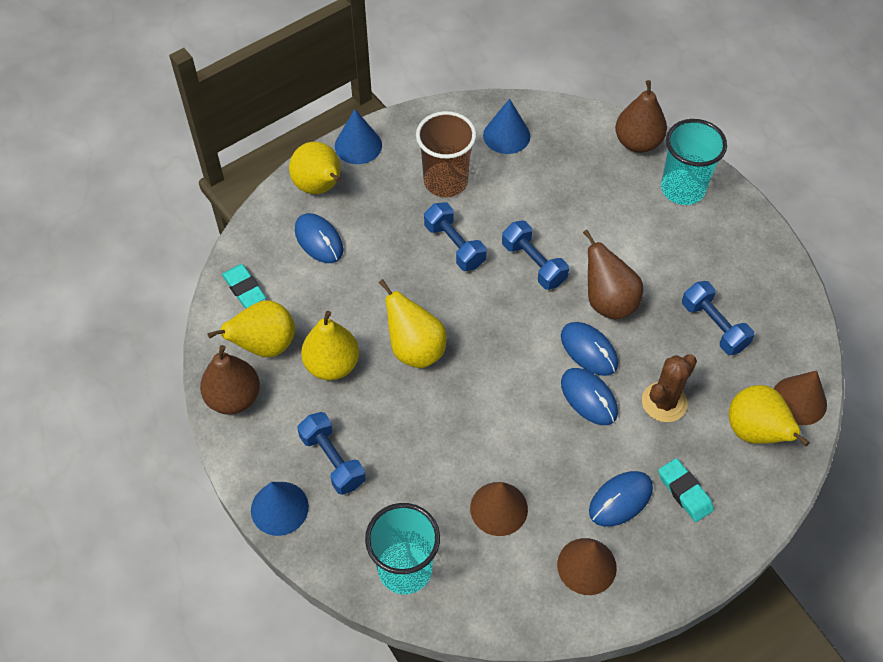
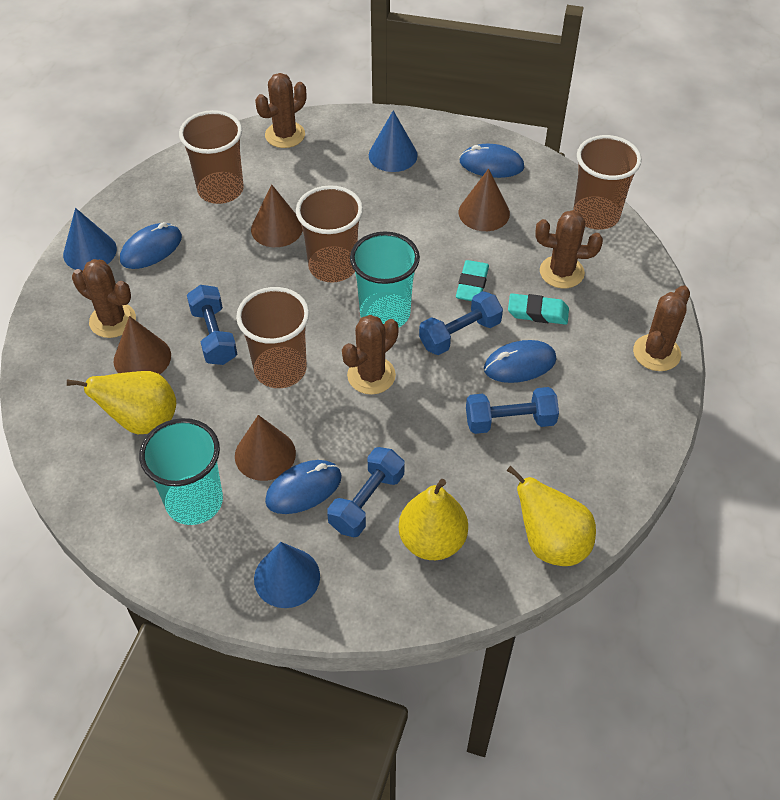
brown cactus: 1 -> 5
brown cone: 3 -> 4
brown cup: 1 -> 4
brown pear: 3 -> 0
yellow pear: 5 -> 3

